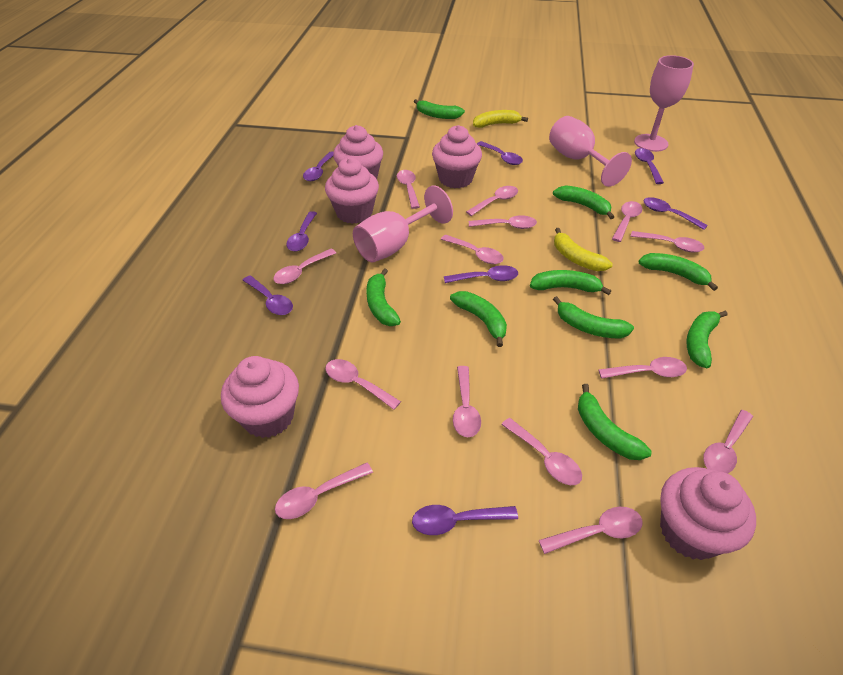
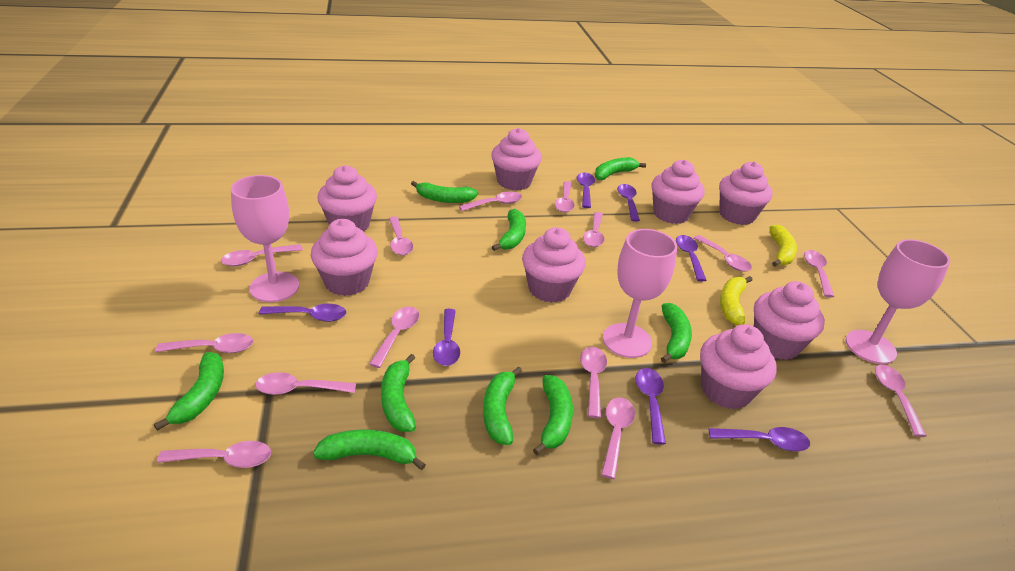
pink cupcake: 5 -> 8
purple spoon: 8 -> 7

